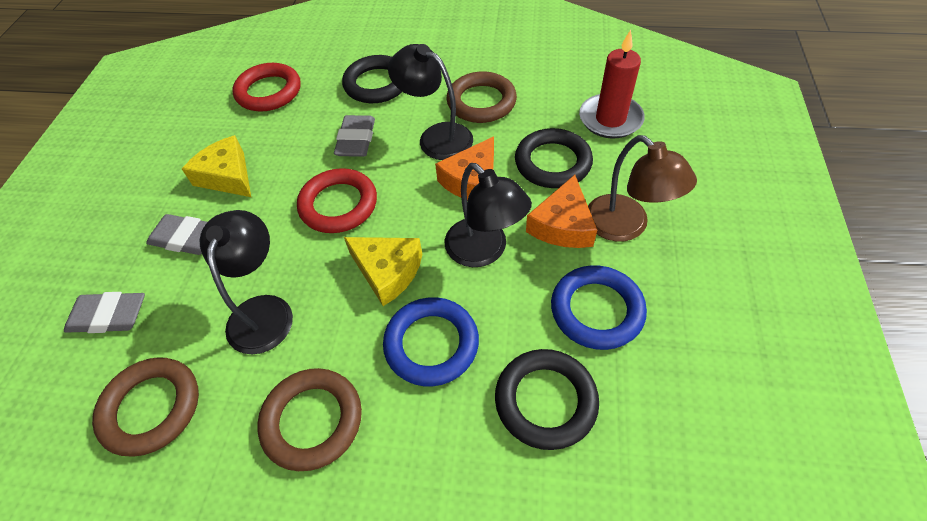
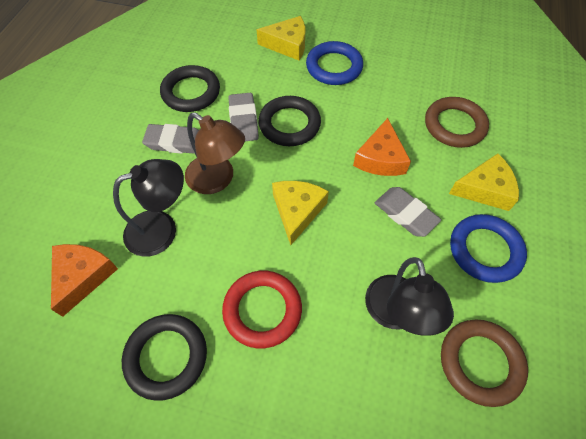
black lamp: 3 -> 2
brown ring: 3 -> 2
red candle: 1 -> 0
red ring: 2 -> 1
yellow cheese: 2 -> 3

